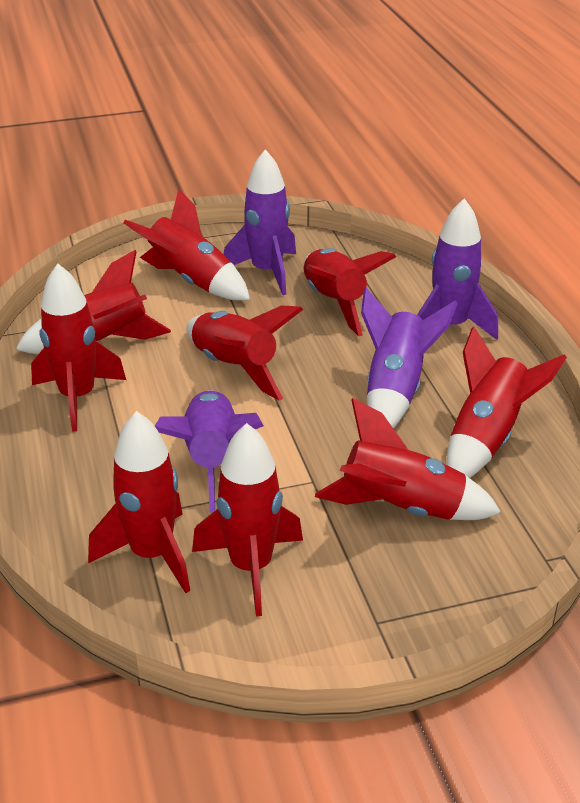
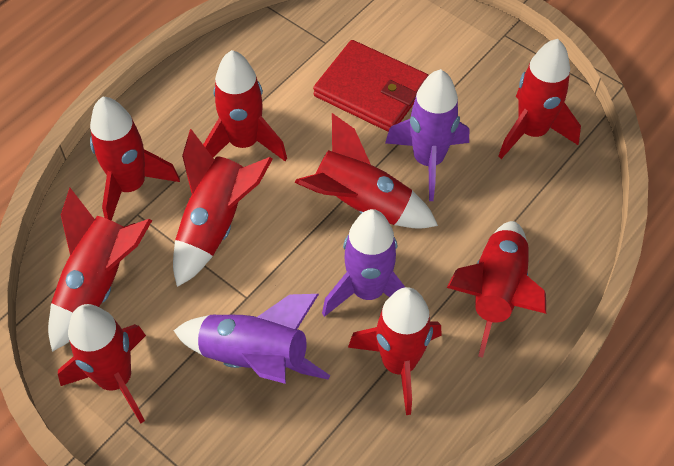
purple rocket: 4 -> 3
red wallet: 0 -> 1

